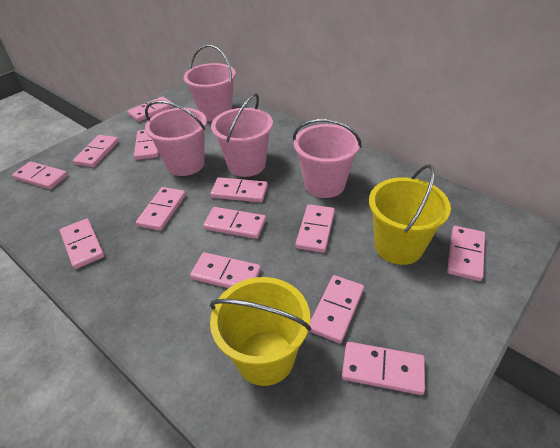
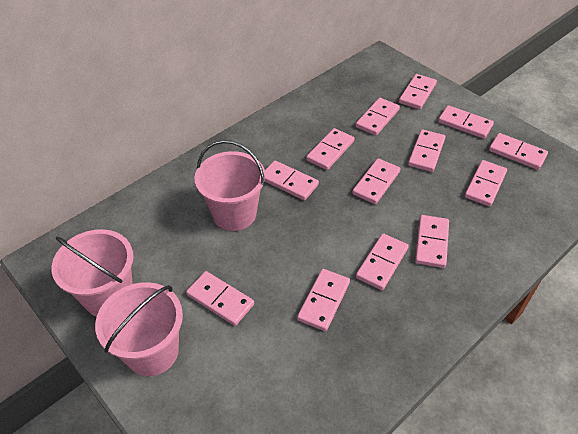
pink bucket: 4 -> 3
yellow bucket: 2 -> 0

